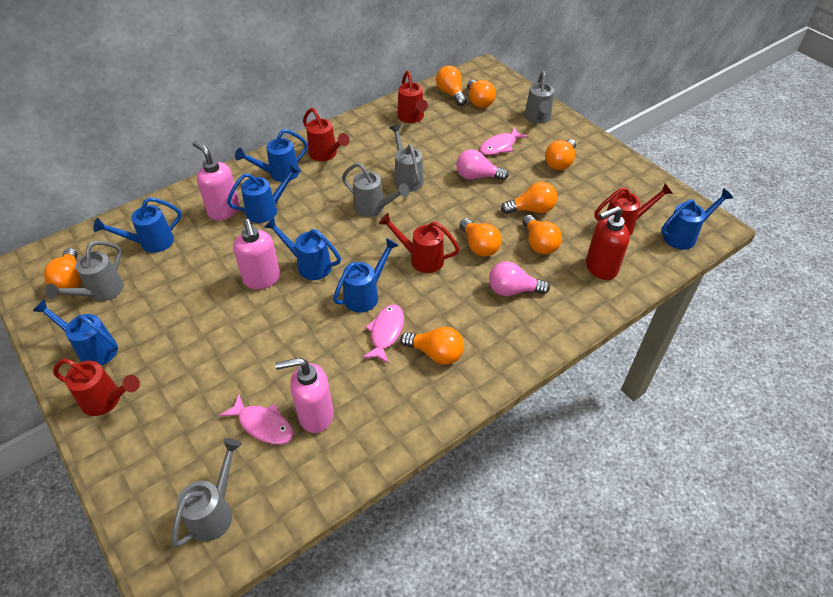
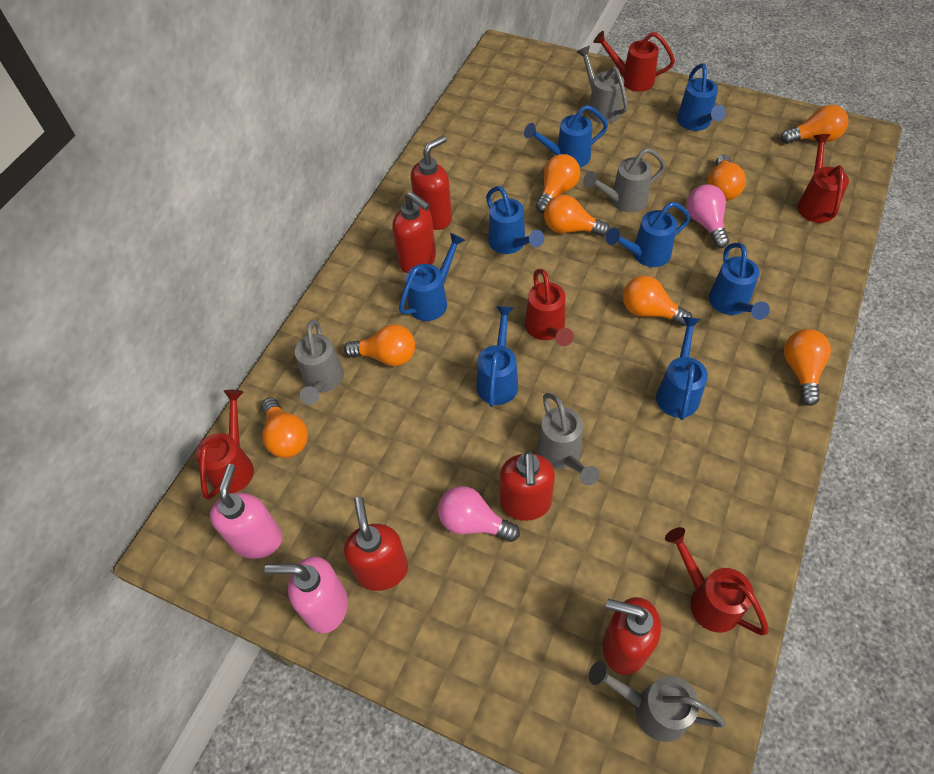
blue watering can: 7 -> 8
pink fish: 3 -> 0
pink soap dispenser: 3 -> 2
red soap dispenser: 1 -> 5

